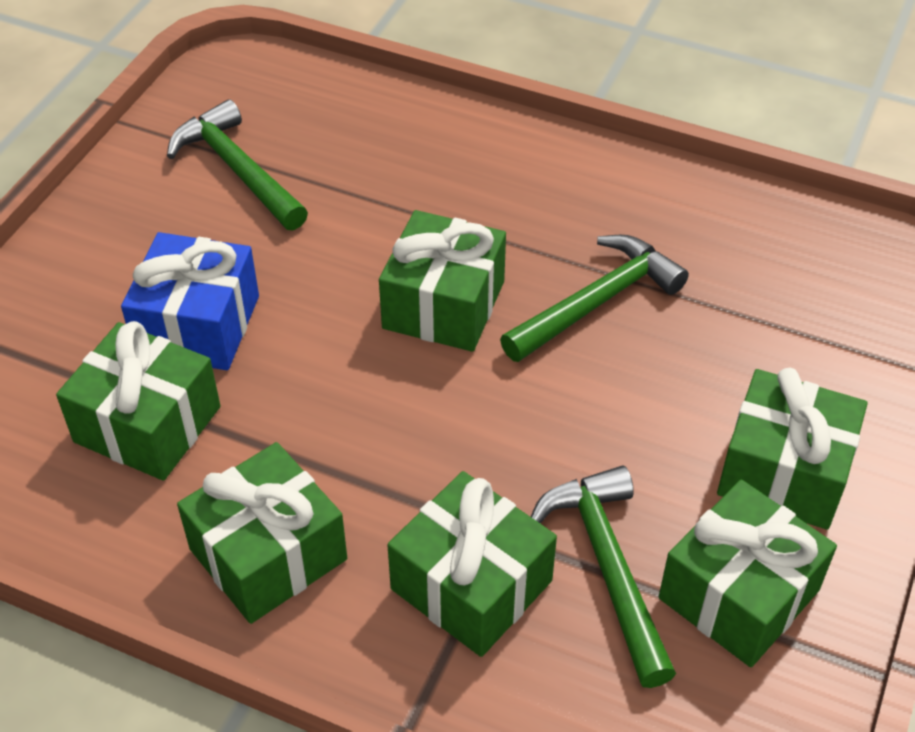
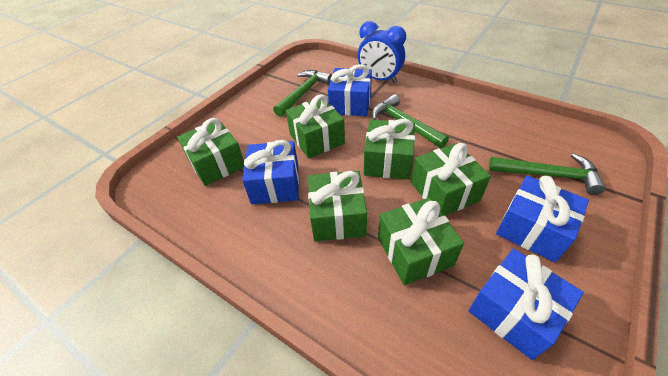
blue clock: 0 -> 1
blue gift: 1 -> 4

